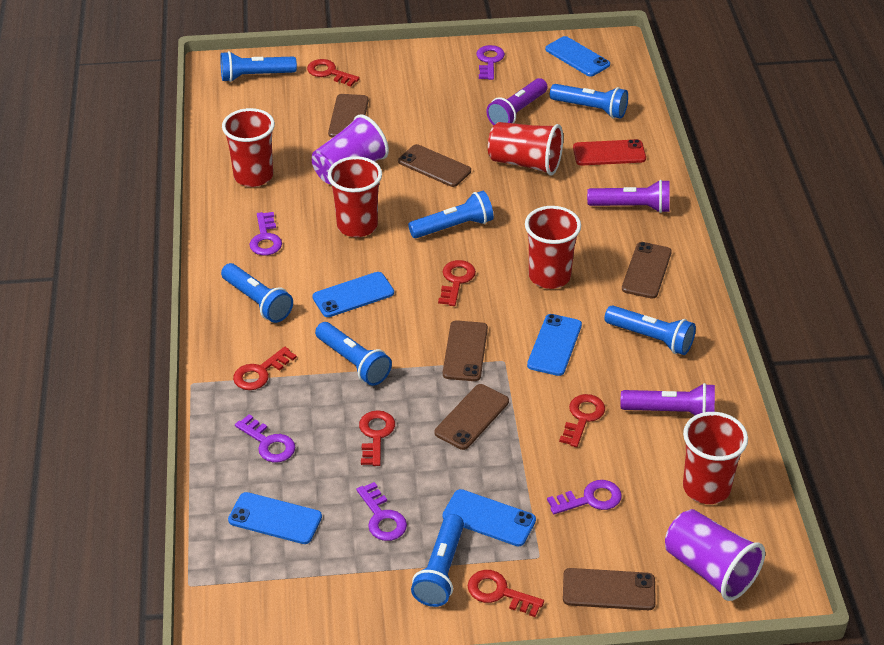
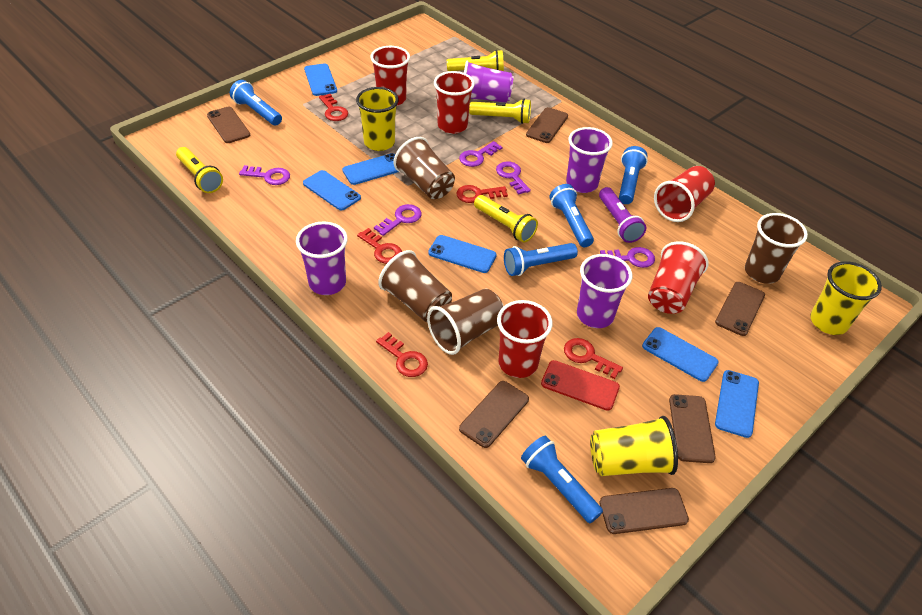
blue flashlight: 7 -> 5
blue phone: 5 -> 6
brown cup: 0 -> 4
purple cup: 2 -> 4
purple flashlight: 3 -> 1
red key: 6 -> 5
yellow cup: 0 -> 3
yellow flashlight: 0 -> 4

